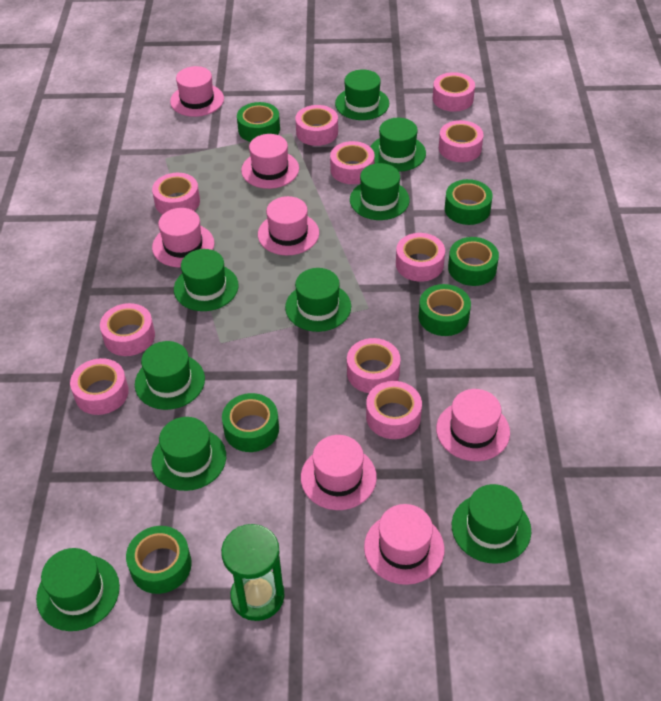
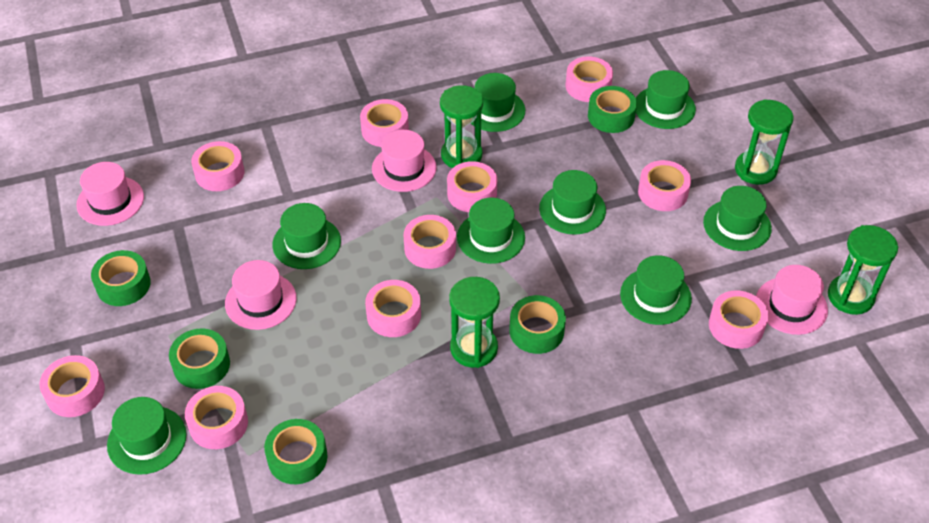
green hat: 9 -> 8
green hourglass: 1 -> 4
green tape: 6 -> 5
pink hat: 7 -> 4

